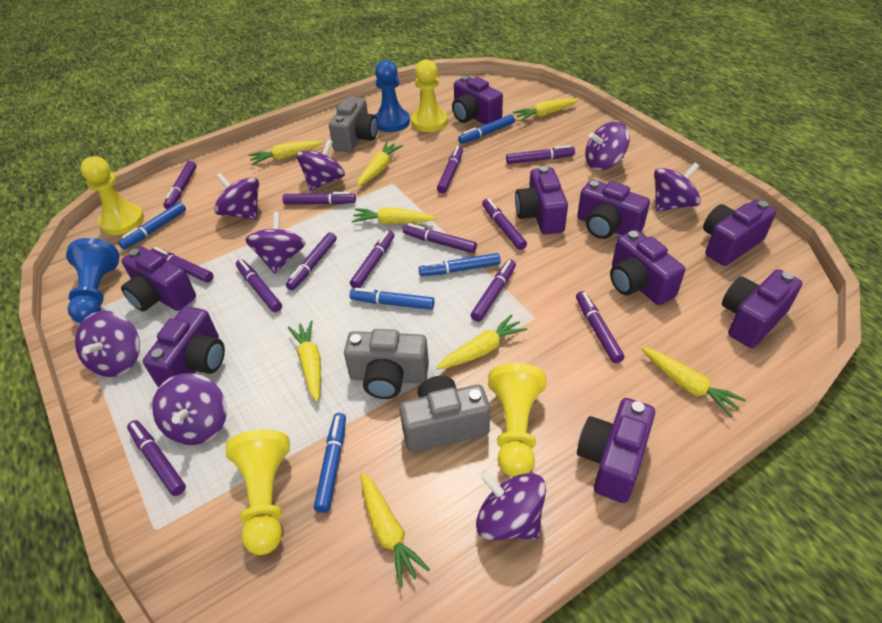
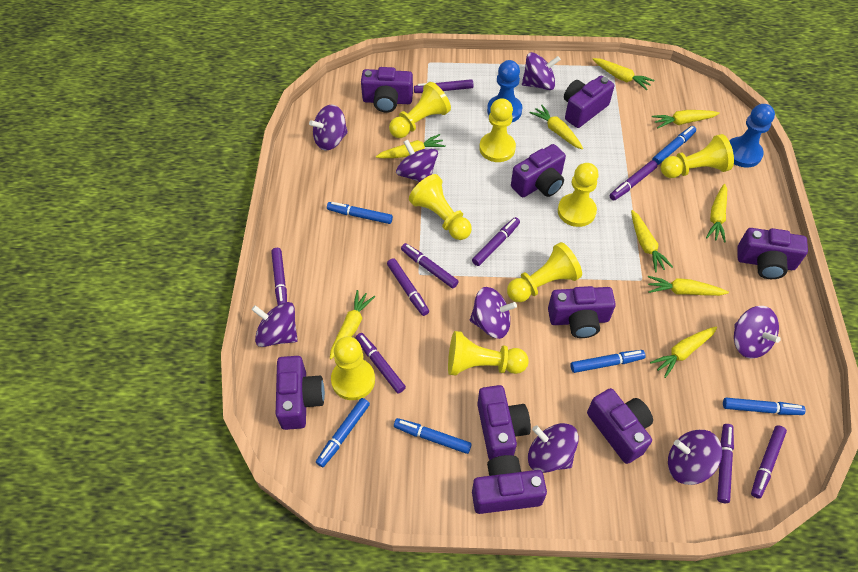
blue marker: 5 -> 6
grey camera: 3 -> 0
purple marker: 13 -> 9
yellow carrot: 8 -> 9
yellow pawn: 4 -> 8

